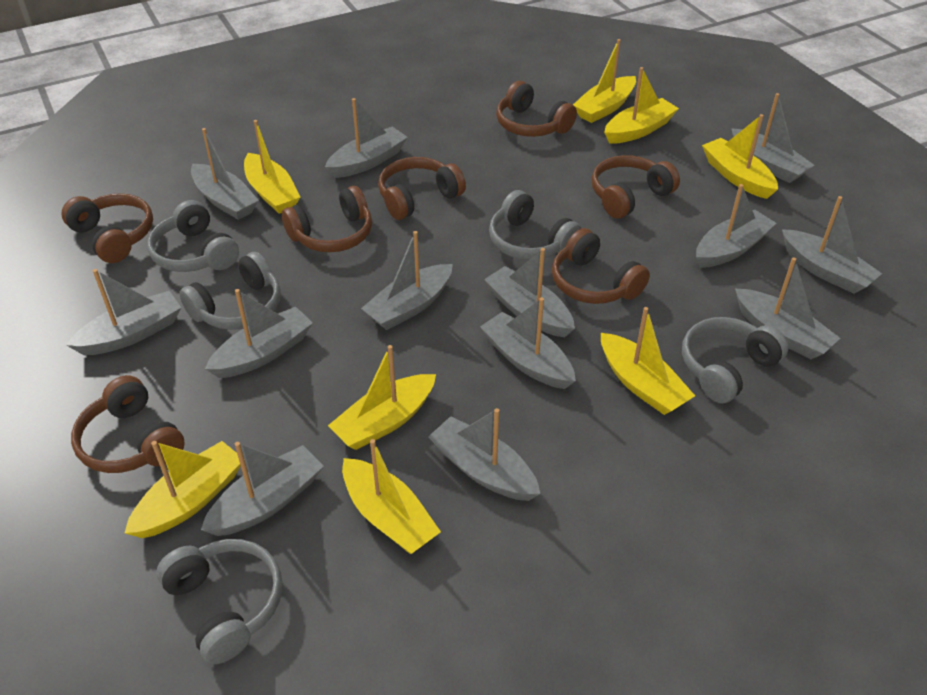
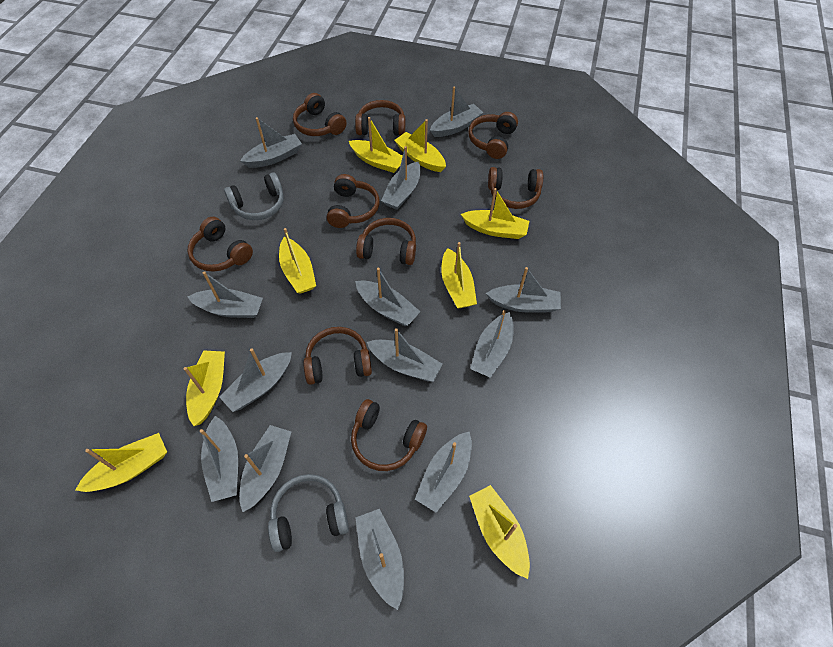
brown headphones: 7 -> 9
grey headphones: 5 -> 2

